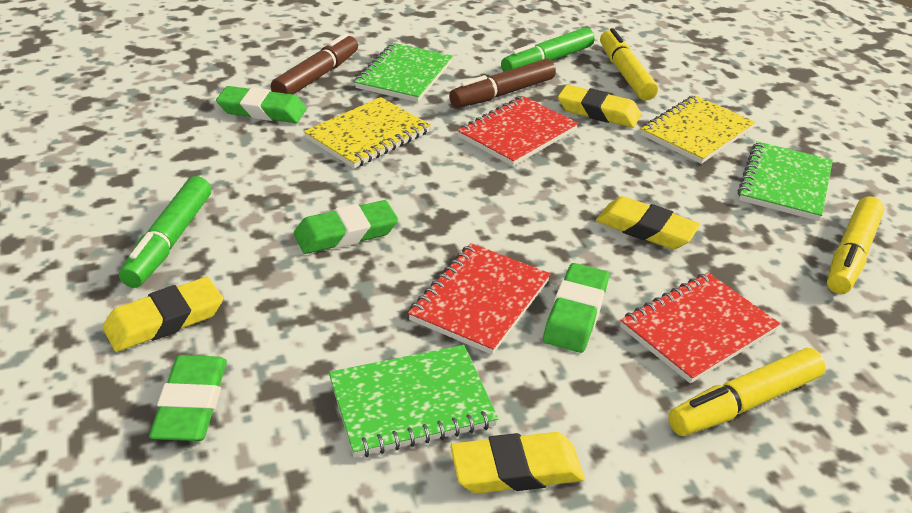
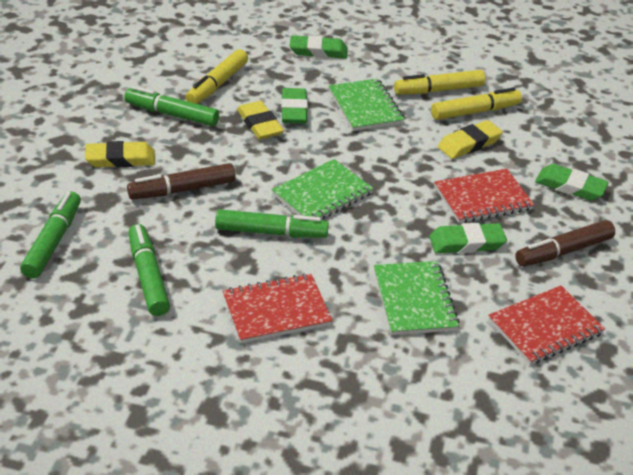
green marker: 2 -> 4
yellow eraser: 4 -> 3
yellow notebook: 2 -> 0

